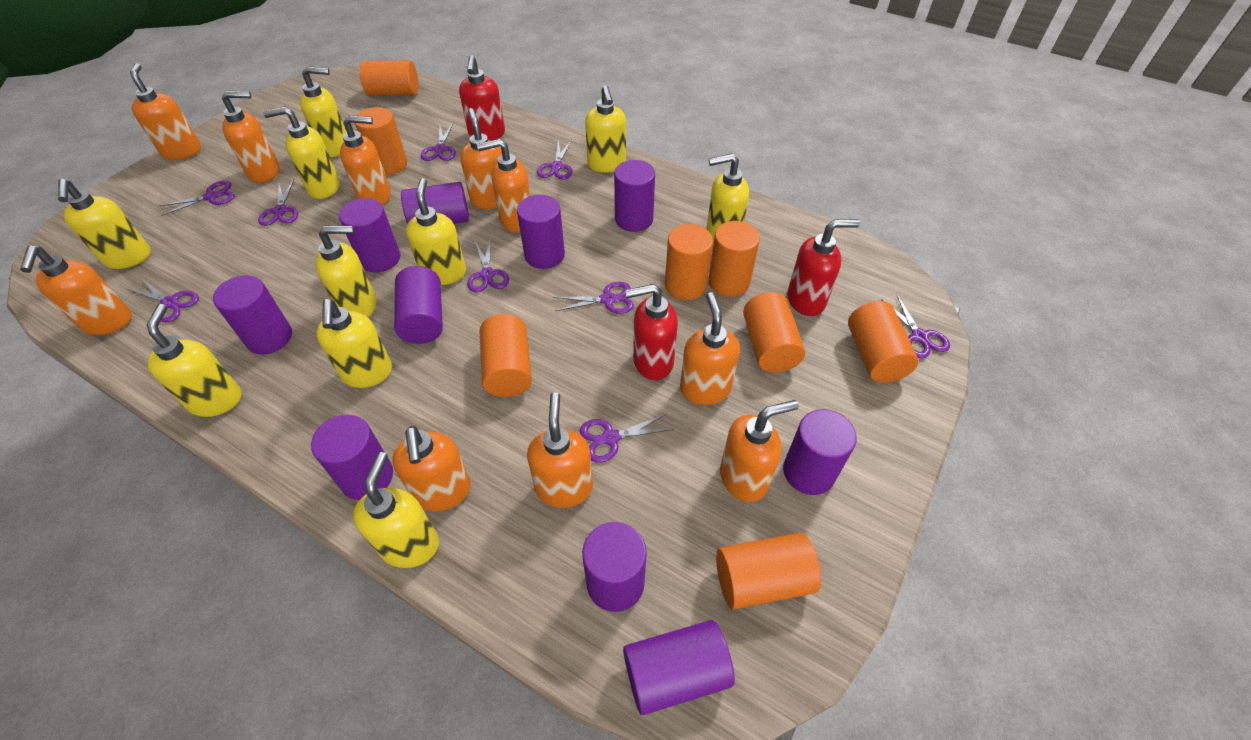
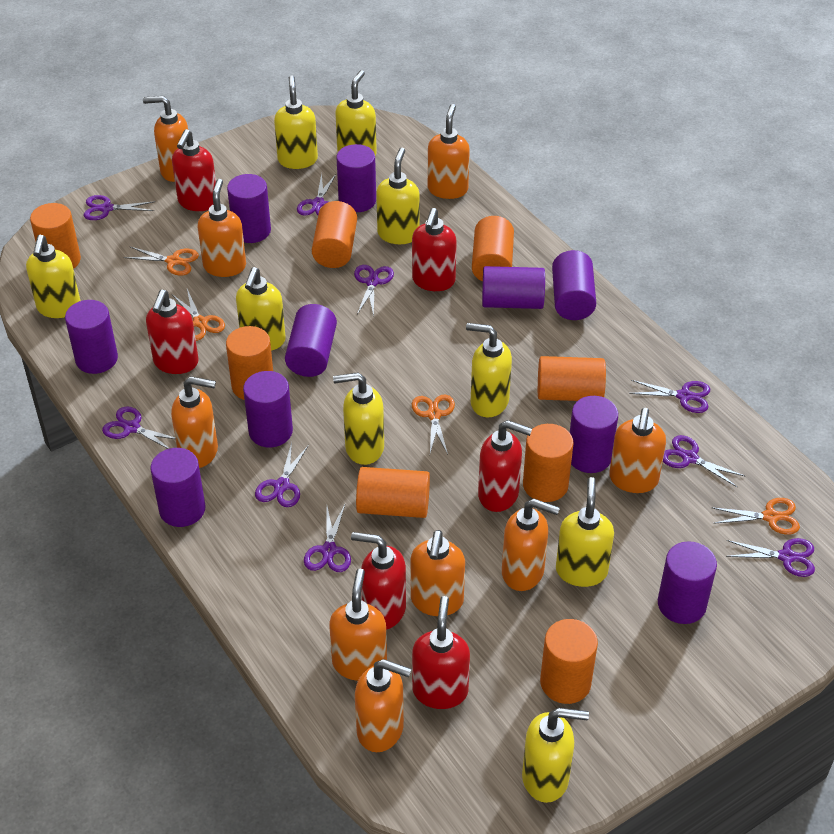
orange scissors: 0 -> 4
orange soap dispenser: 10 -> 9
red soap dispenser: 3 -> 6
yellow soap dispenser: 10 -> 9

